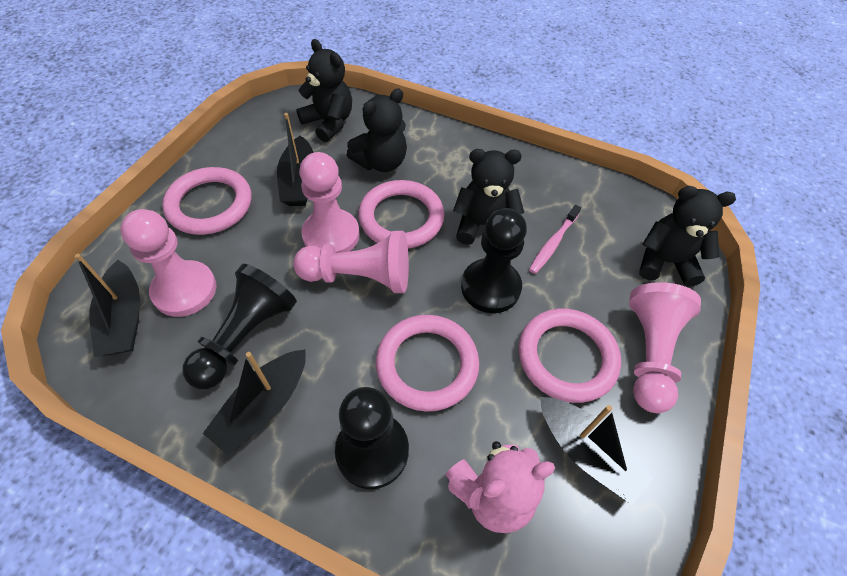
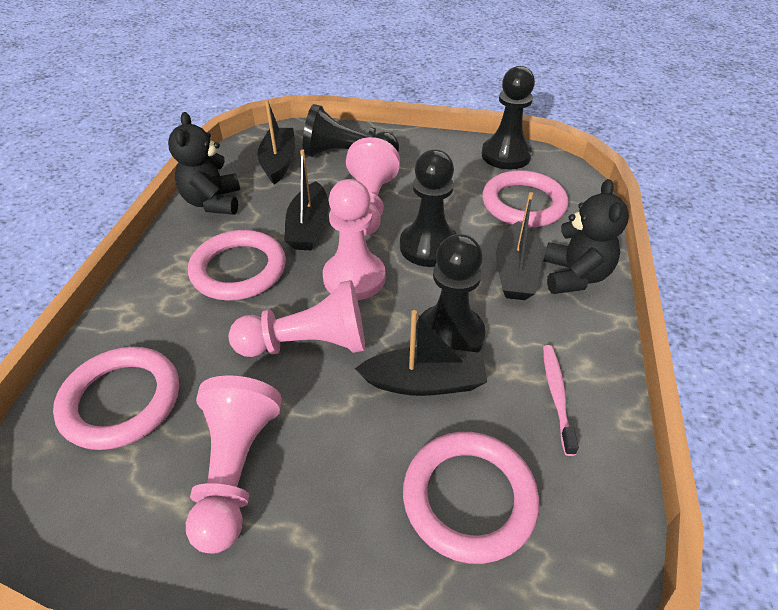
black pawn: 3 -> 4
black teddy bear: 4 -> 2
pink teddy bear: 1 -> 0

